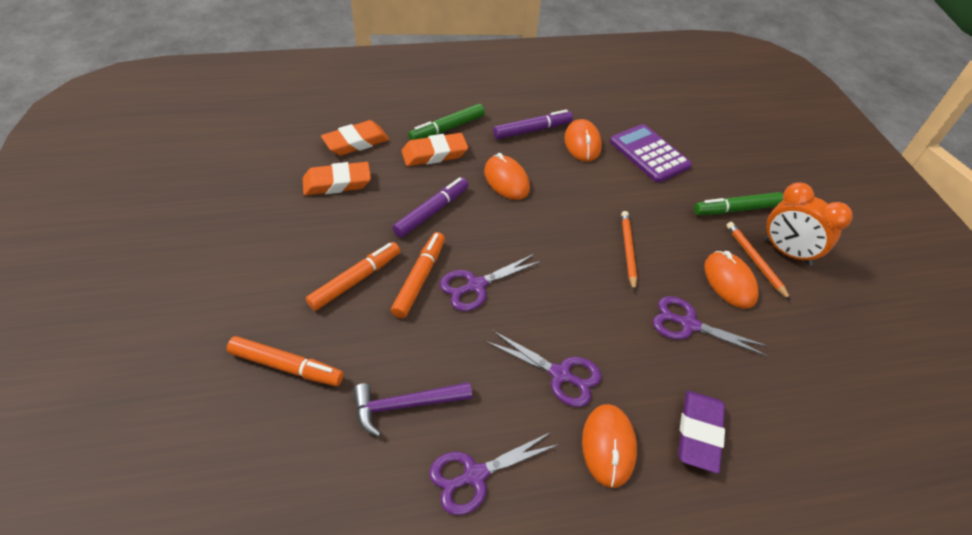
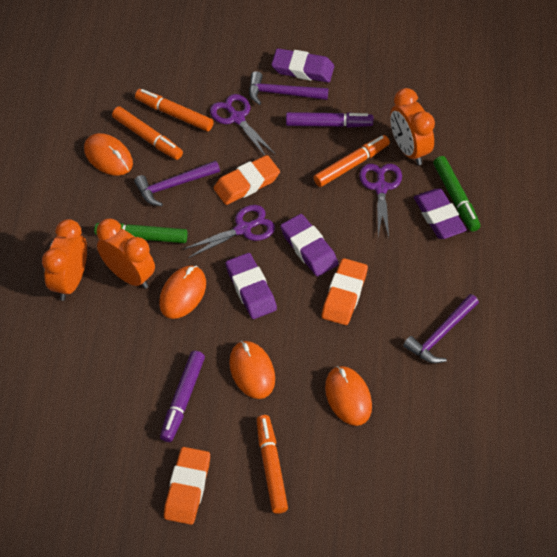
orange clock: 1 -> 3
orange marker: 3 -> 4
orange pencil: 2 -> 0
purple calculator: 1 -> 0
purple eraser: 1 -> 4
purple hammer: 1 -> 3
purple scissors: 4 -> 3

